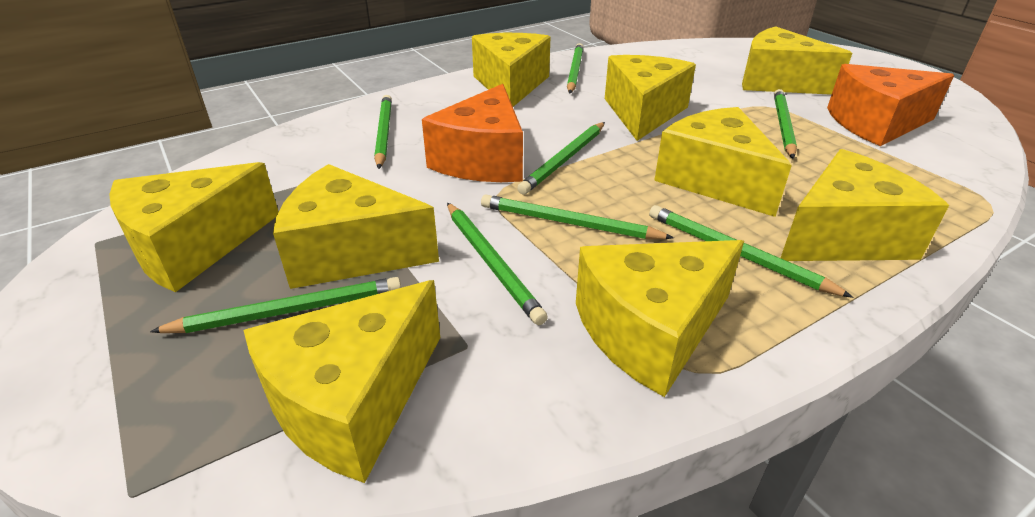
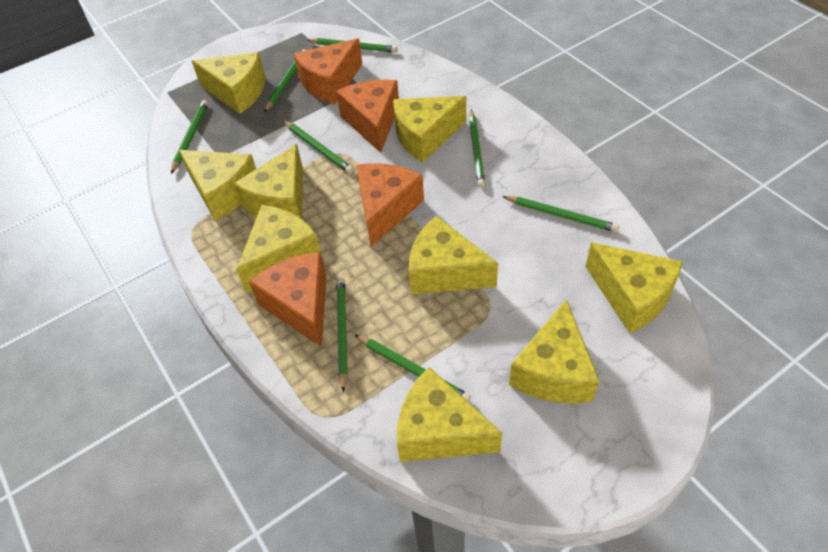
orange cheese: 2 -> 4

